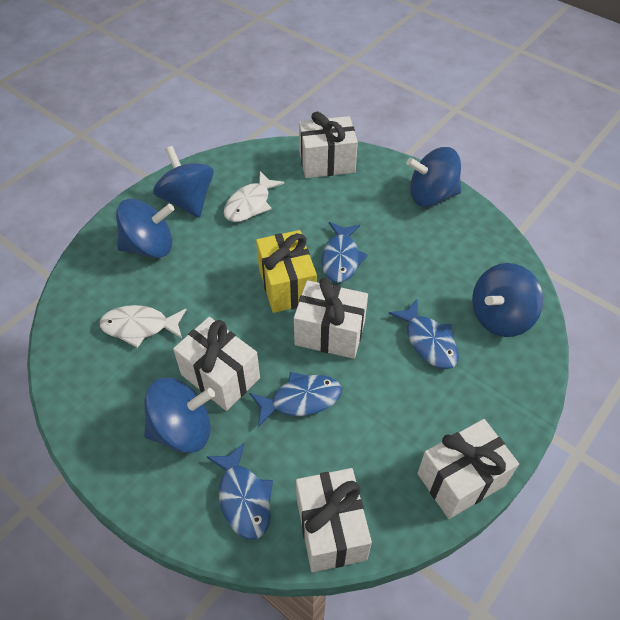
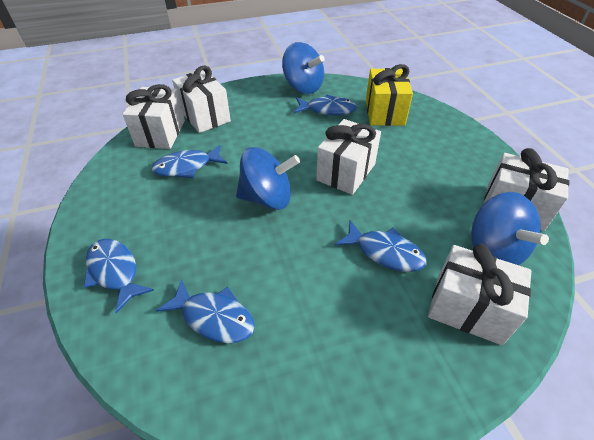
blue fish: 4 -> 5
blue spinning top: 5 -> 3
white fish: 2 -> 0

